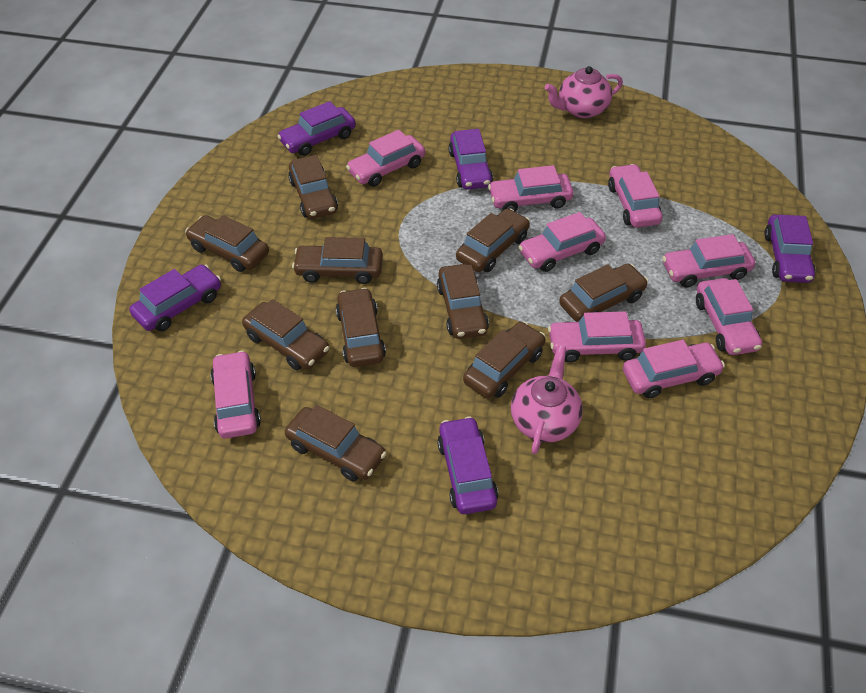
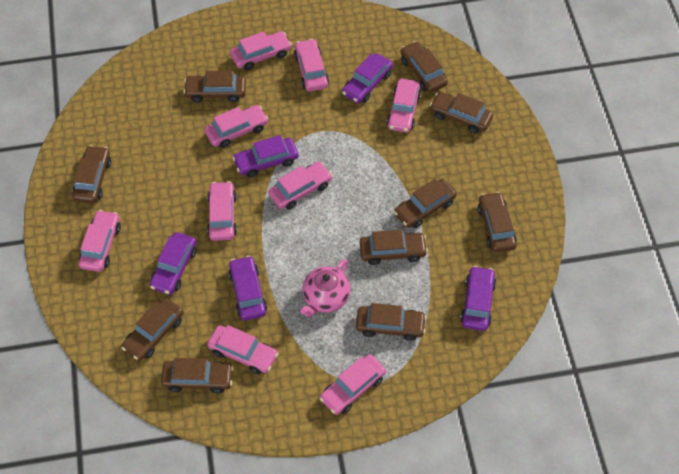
pink teapot: 2 -> 1

